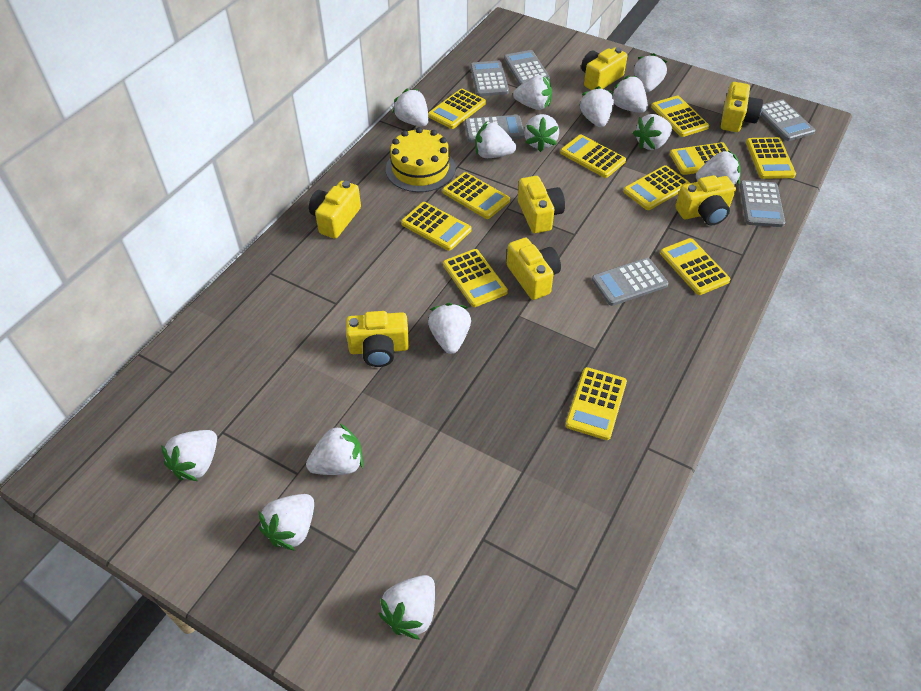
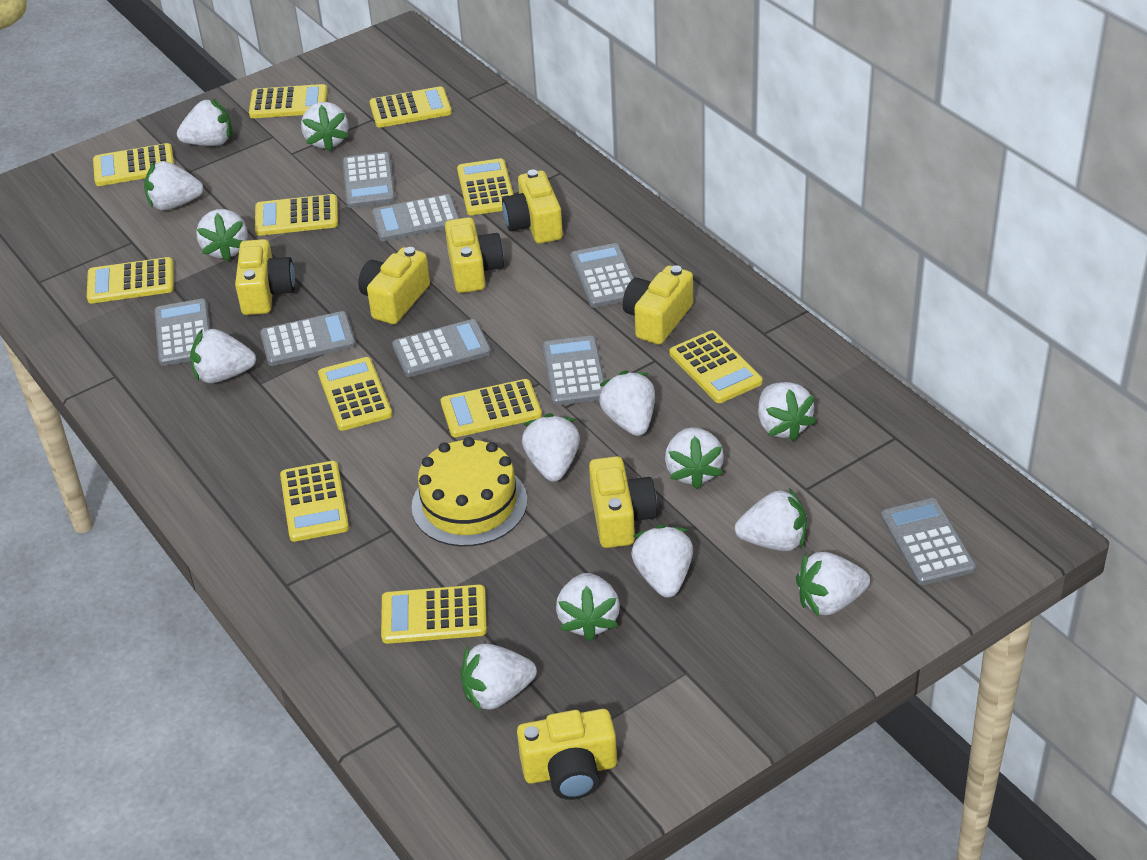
grey calculator: 6 -> 8

